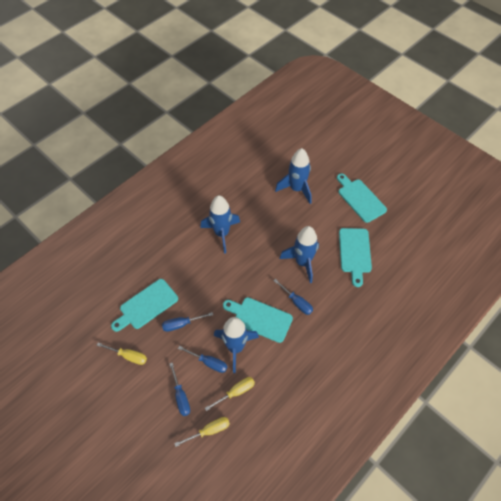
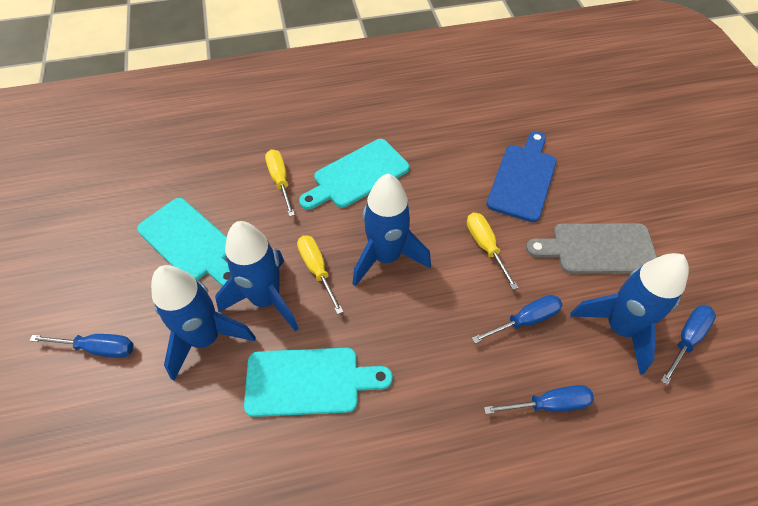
blue cutting board: 0 -> 1
grey cutting board: 0 -> 1
turquoise cutting board: 4 -> 3

